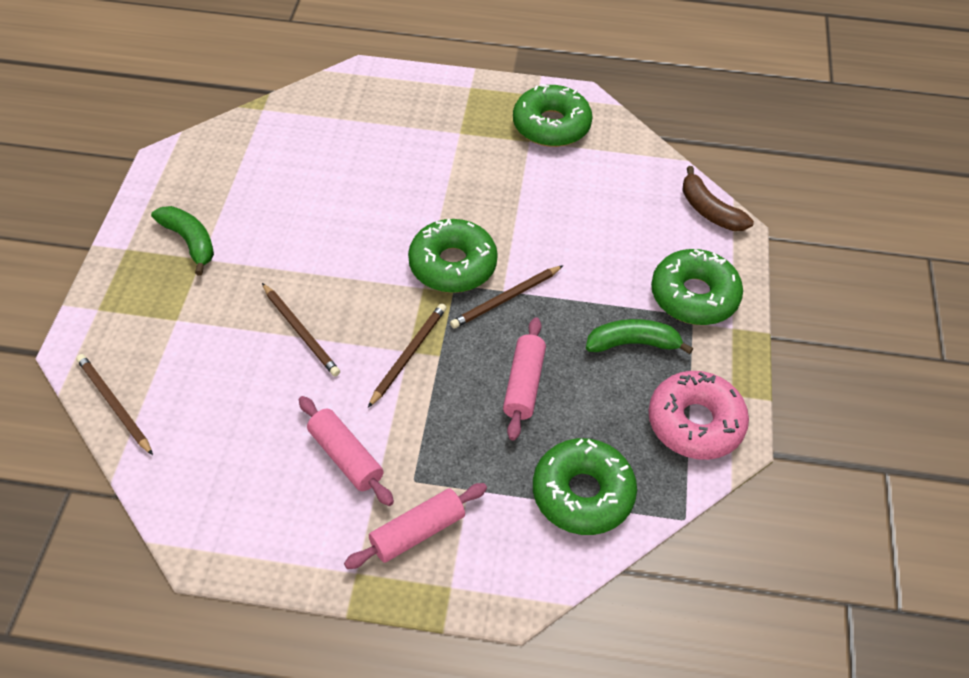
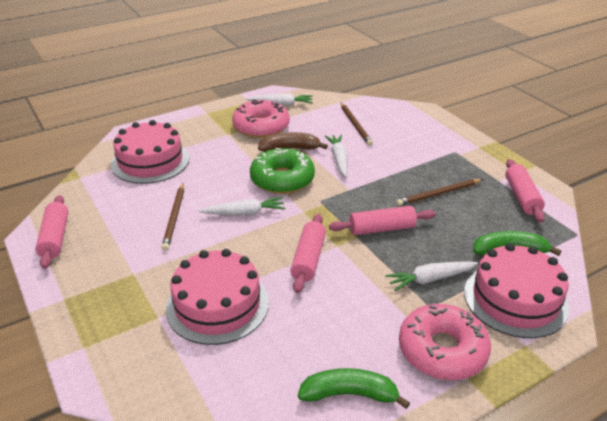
brown pencil: 4 -> 3
green donut: 4 -> 1
pink cake: 0 -> 3
pink donut: 1 -> 2
pink rolling pin: 3 -> 4
white carrot: 0 -> 4

